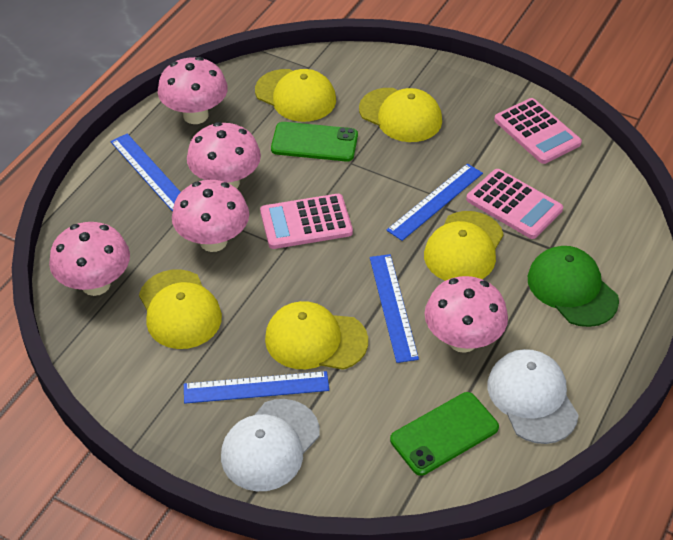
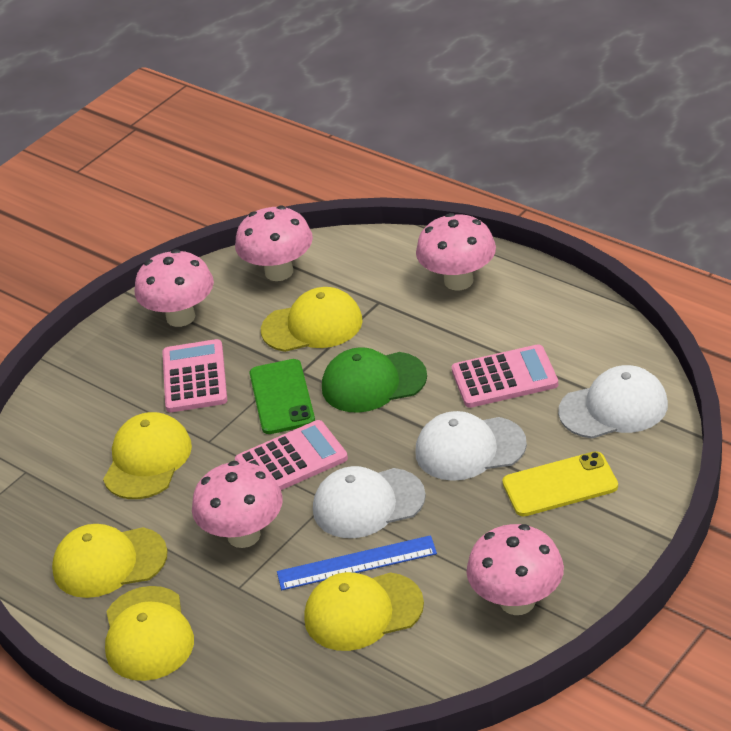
blue ruler: 4 -> 1
green phone: 2 -> 1
white cap: 2 -> 3
yellow phone: 0 -> 1

